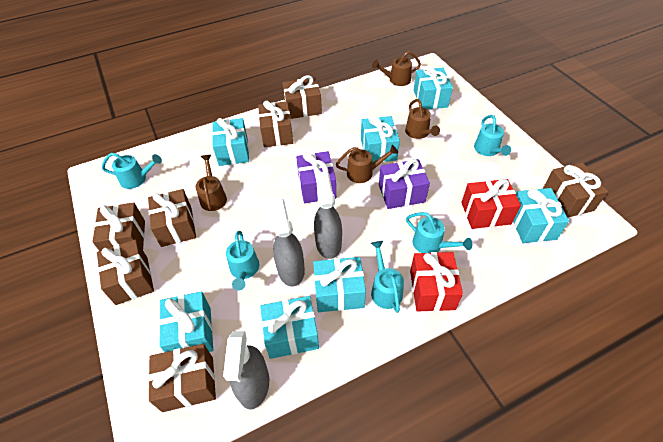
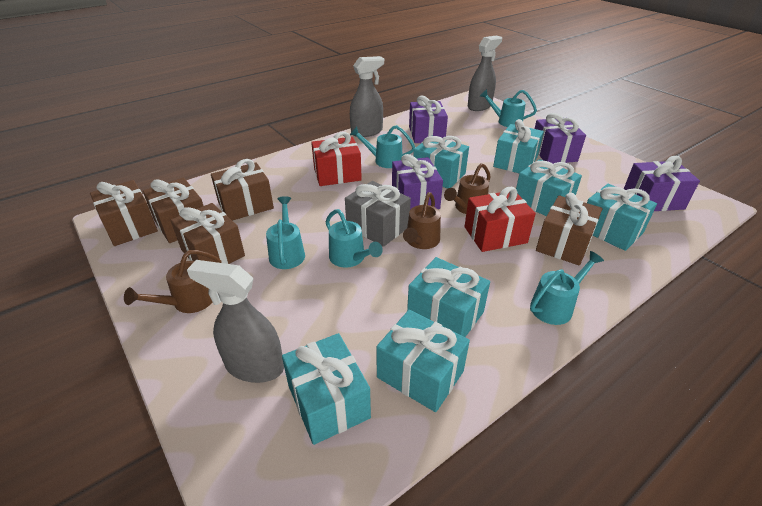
brown gift: 7 -> 5
brown watering can: 4 -> 3
grey gift: 0 -> 1
purple gift: 2 -> 4

